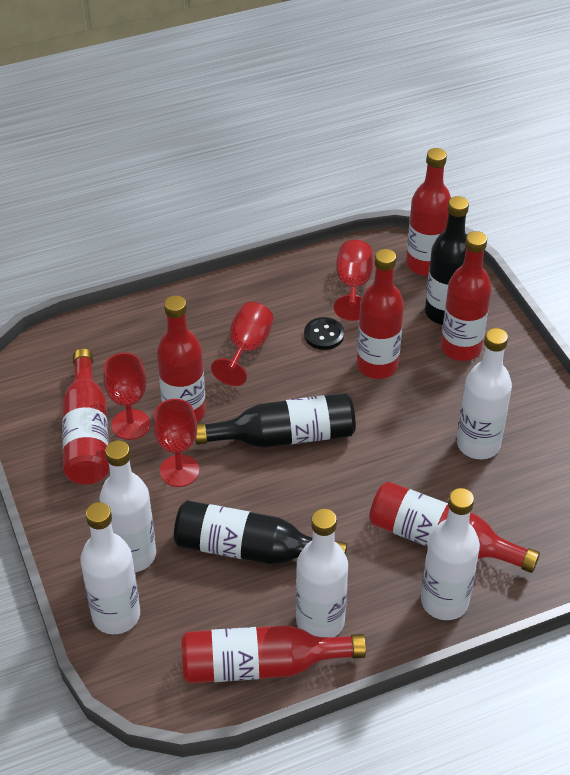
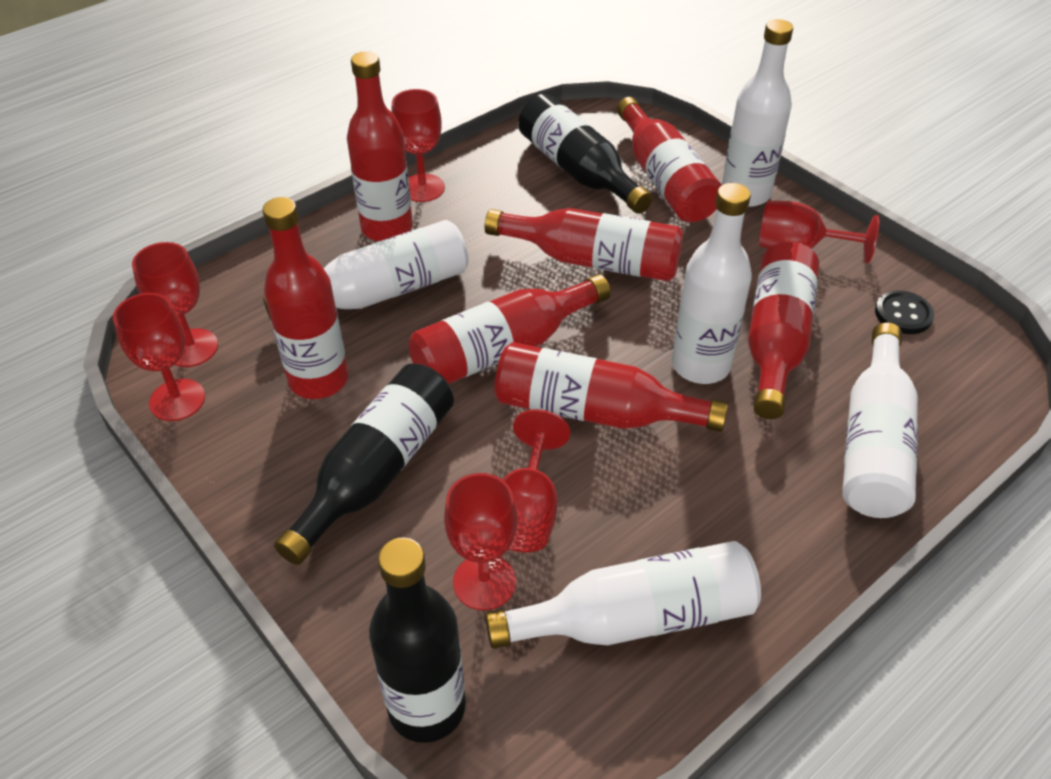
red goblet: 4 -> 6

